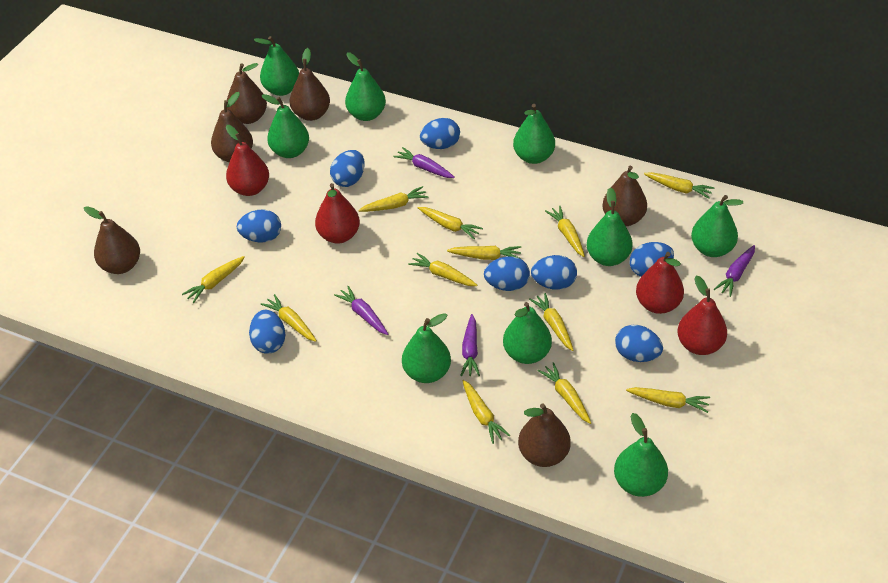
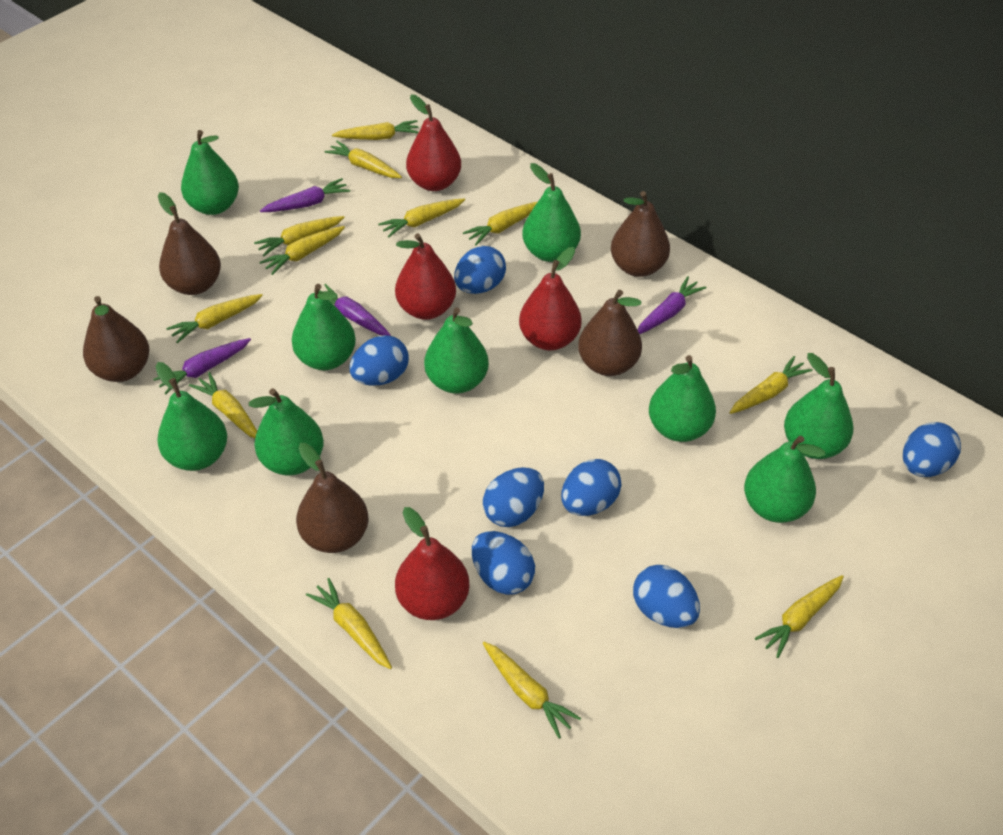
blue egg: 8 -> 7
brown pear: 6 -> 5

